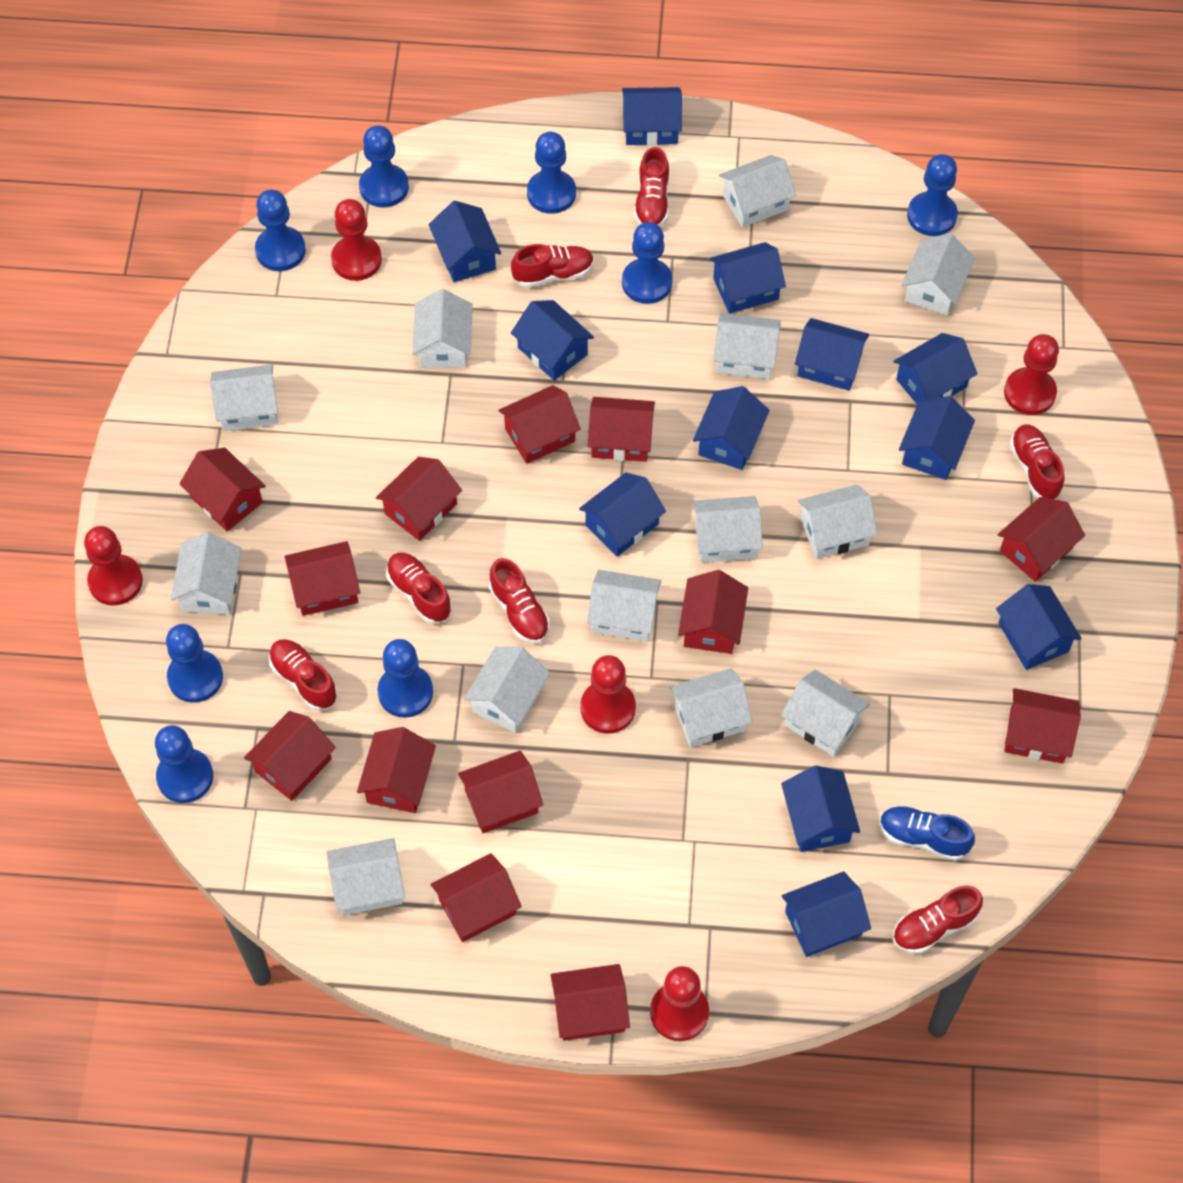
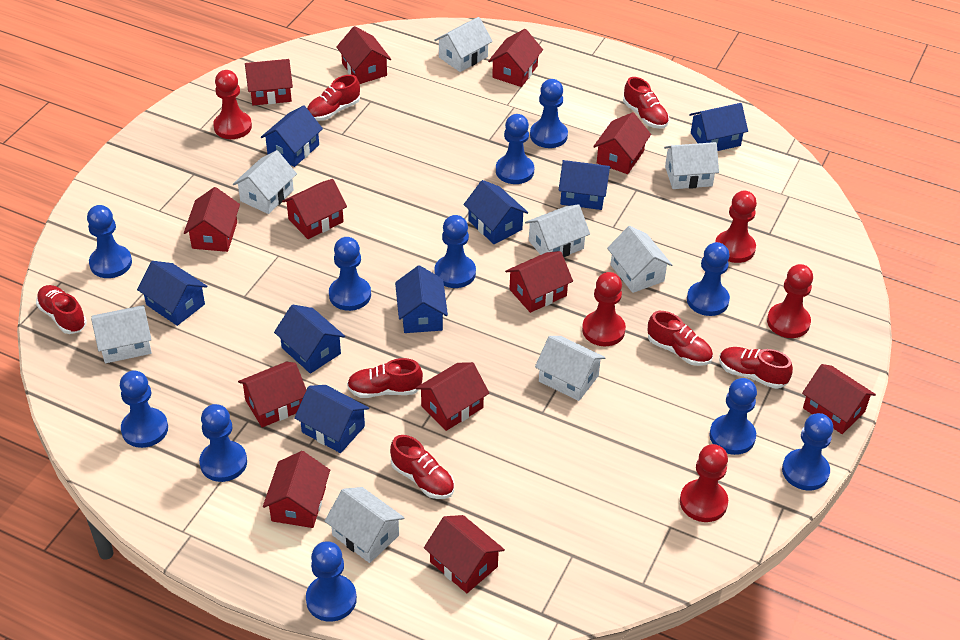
blue house: 12 -> 8
blue pawn: 8 -> 11
blue shoe: 1 -> 0
red house: 13 -> 12
white house: 13 -> 8

